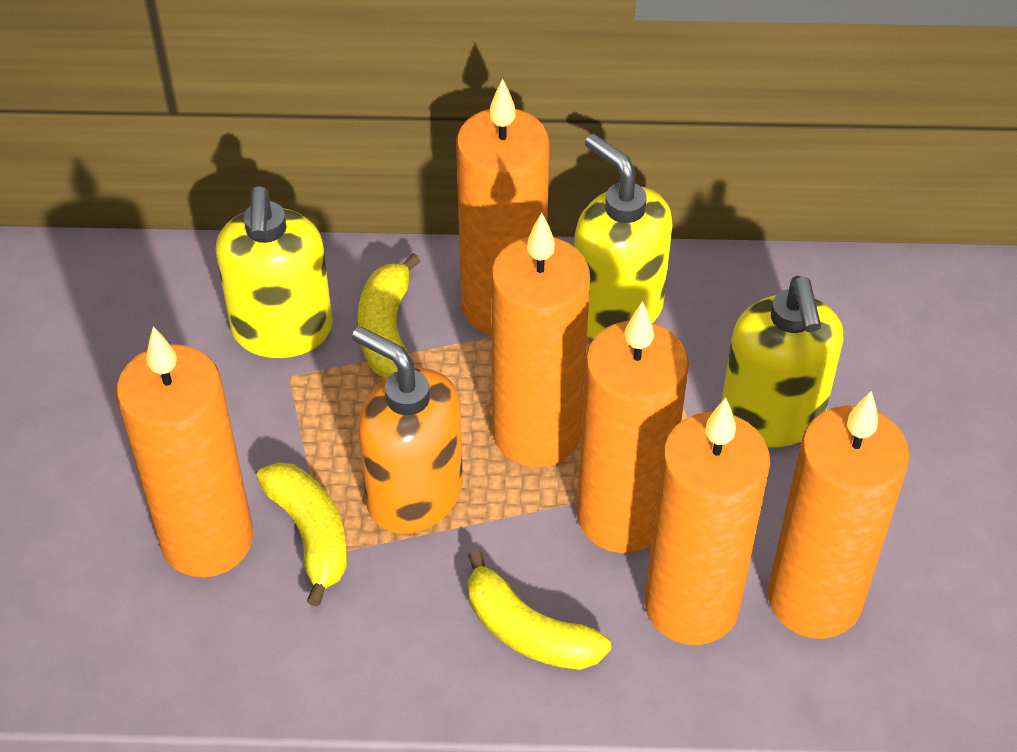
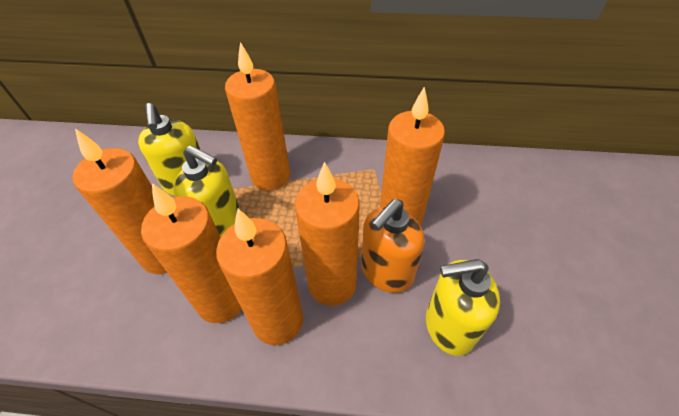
yellow banana: 3 -> 0

